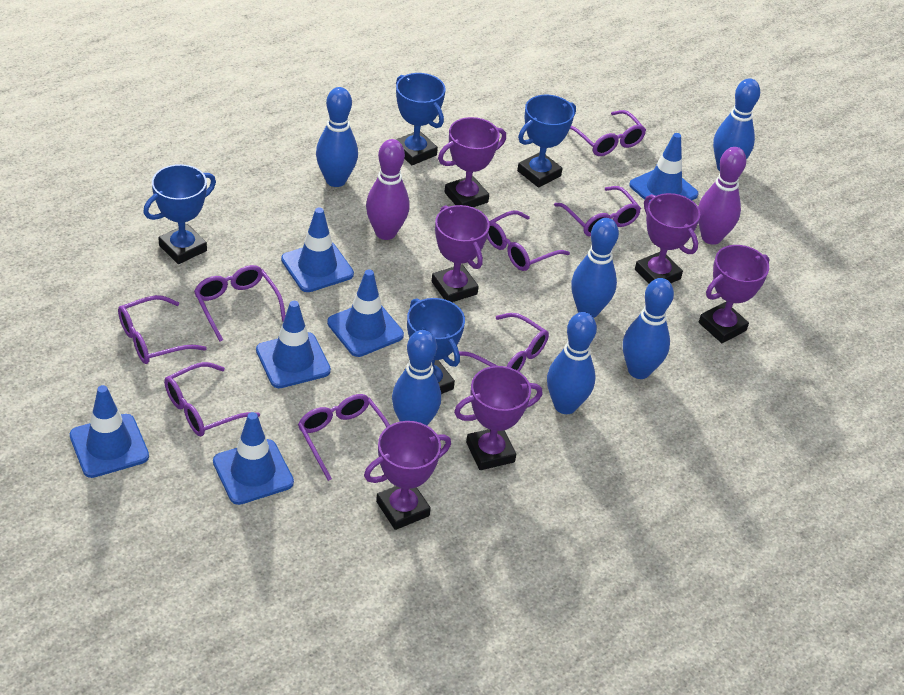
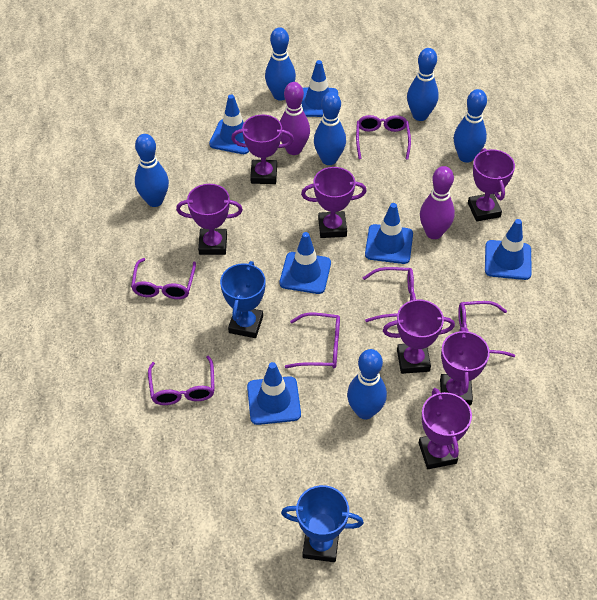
blue trophy: 4 -> 2
purple glasses: 8 -> 6
purple trophy: 6 -> 7

